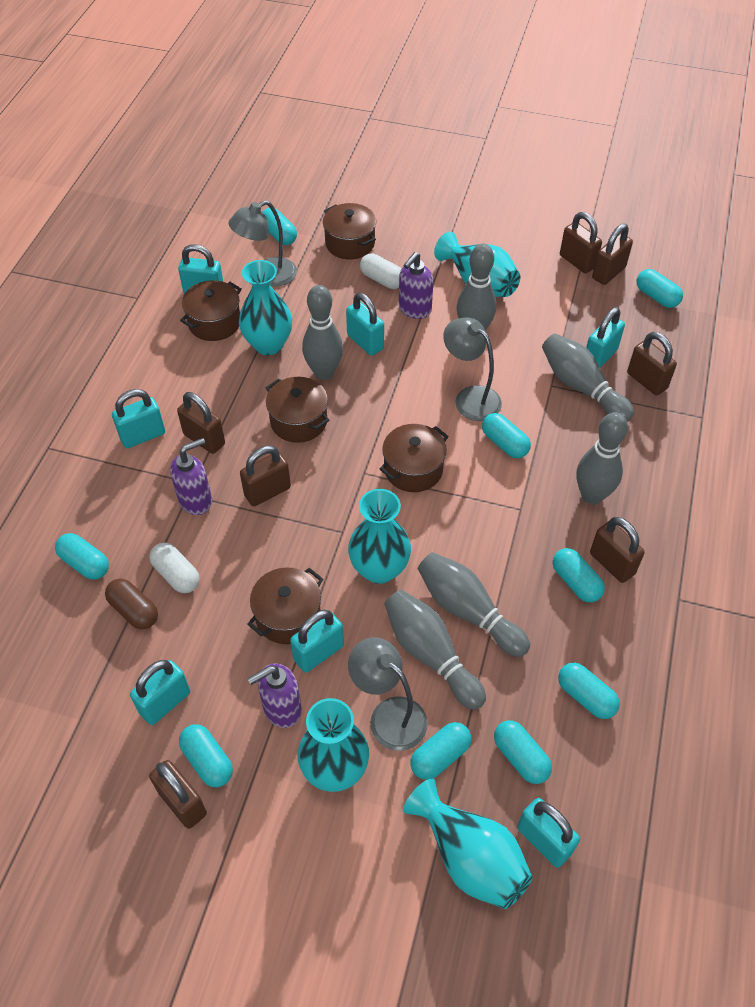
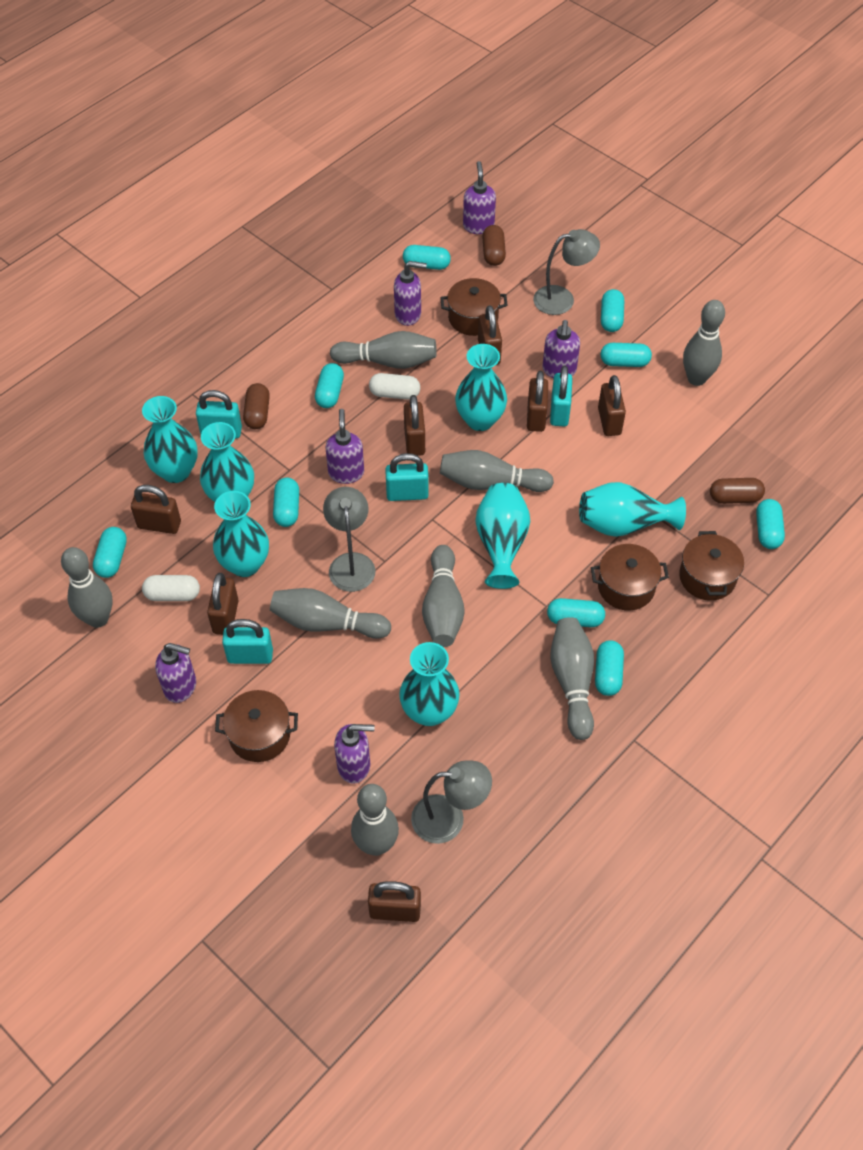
brown capsule: 1 -> 3
brown pot: 5 -> 4
grey bowling pin: 6 -> 8
purple soap dispenser: 3 -> 6
turquoise padlock: 7 -> 4
turquoise vase: 5 -> 7

